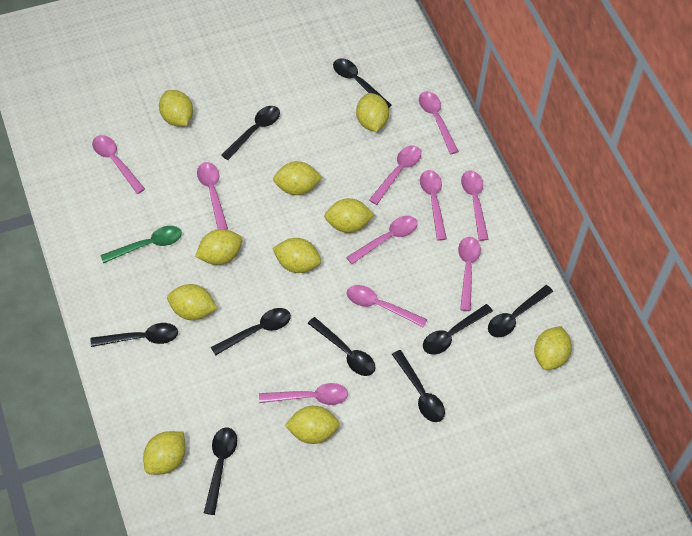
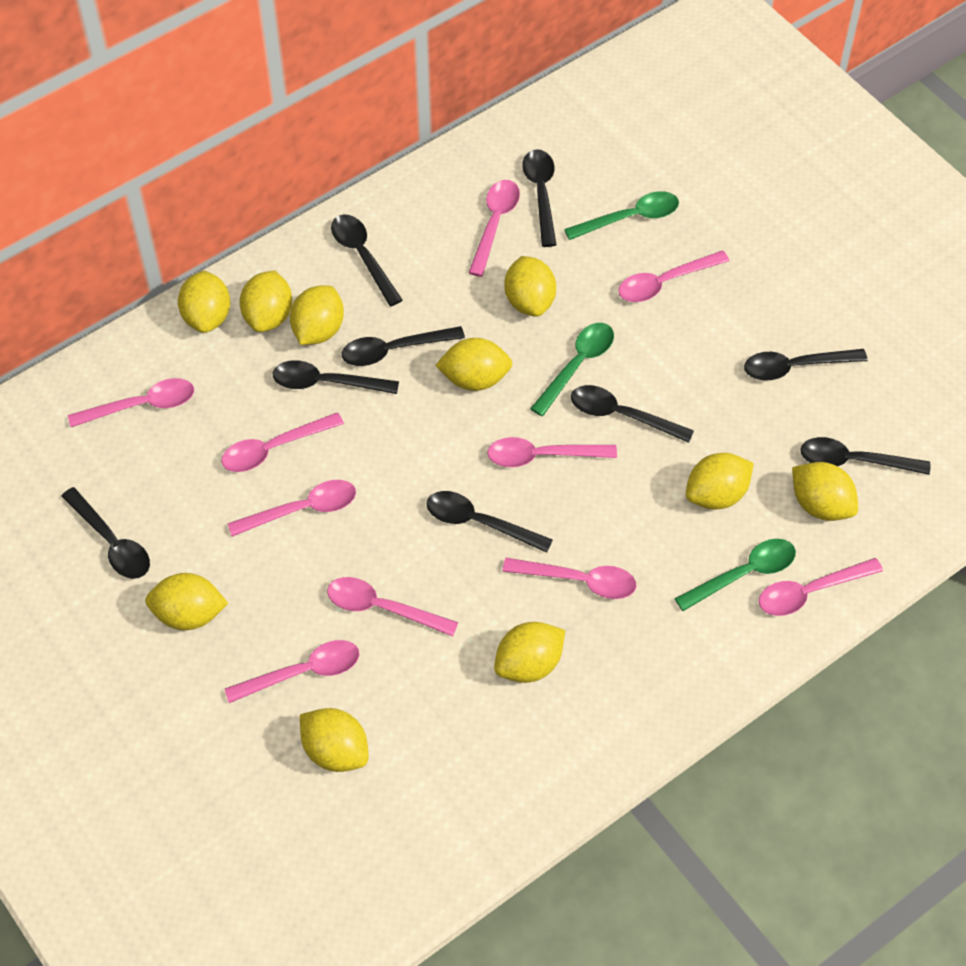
green spoon: 1 -> 3

